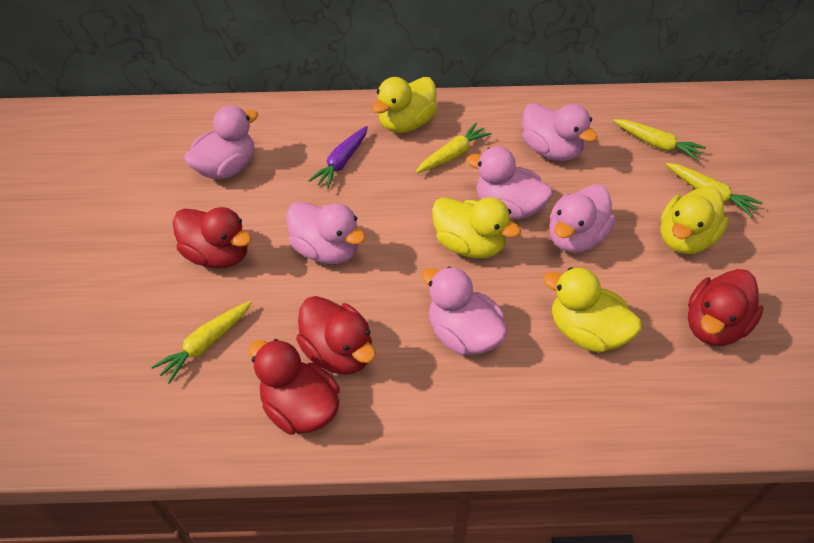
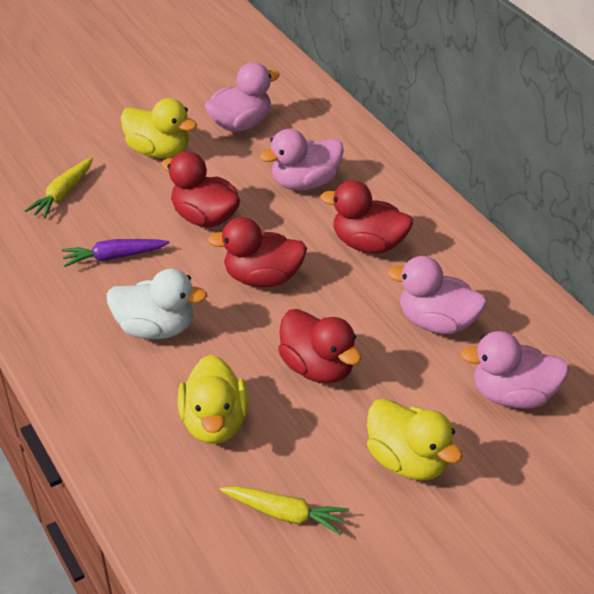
pink duck: 6 -> 4
white duck: 0 -> 1
yellow carrot: 4 -> 2
yellow duck: 4 -> 3

